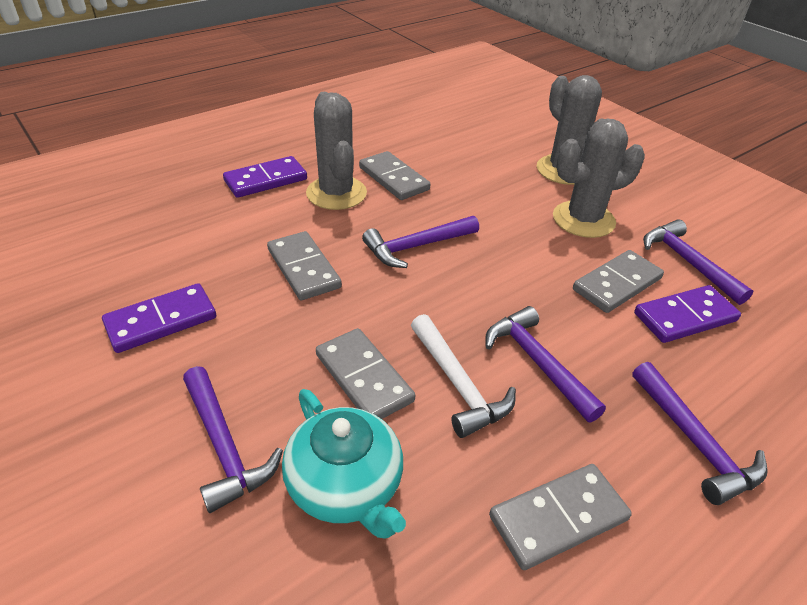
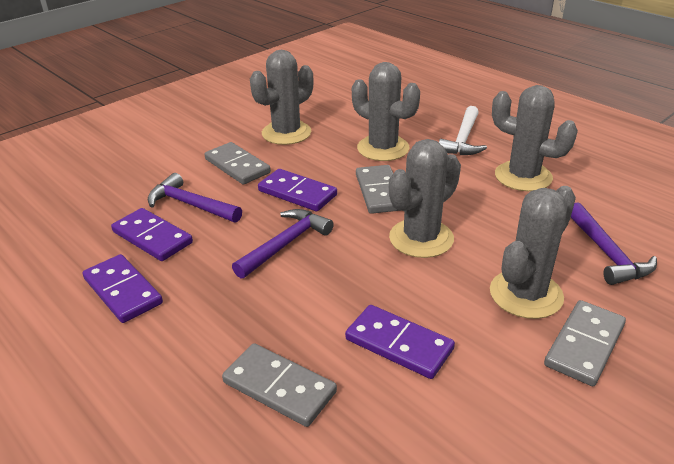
grey cactus: 3 -> 5
grey domino: 5 -> 4
purple domino: 3 -> 4
purple hammer: 5 -> 3
turquoise teapot: 1 -> 0

